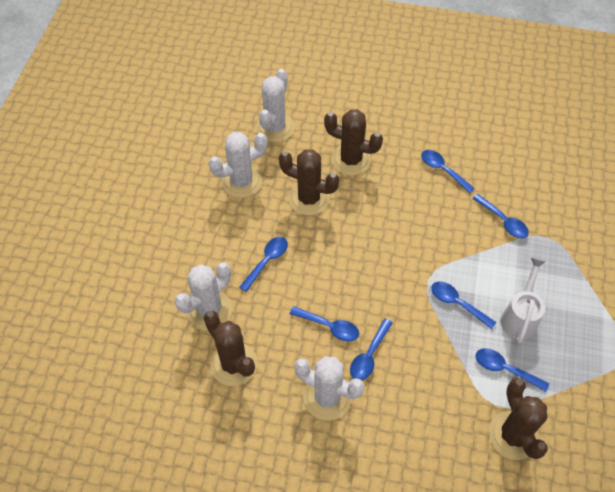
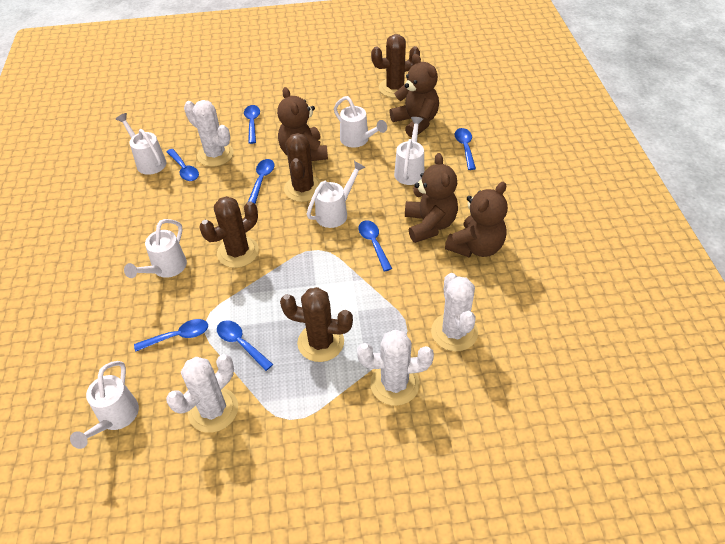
brown teddy bear: 0 -> 4
white watering can: 1 -> 6

